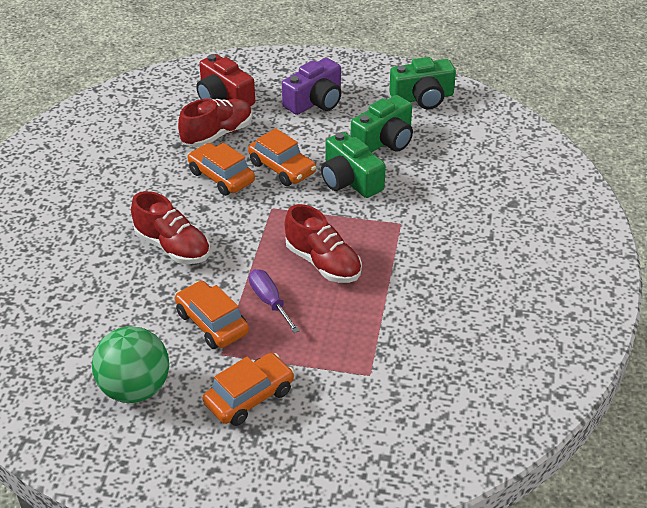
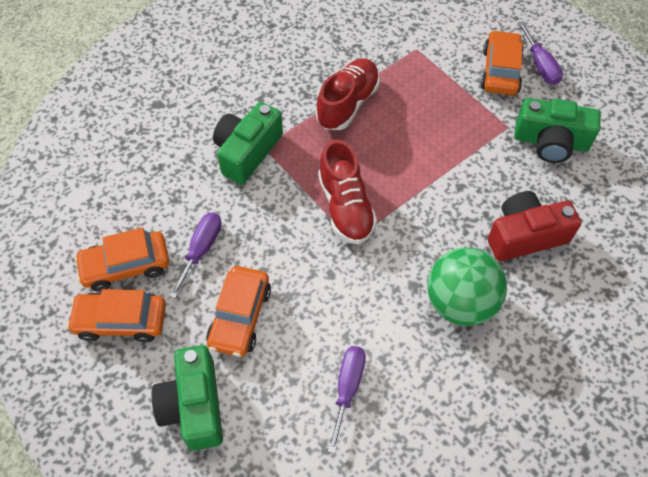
purple camera: 1 -> 0
purple screwdriver: 1 -> 3
red shoe: 3 -> 2

